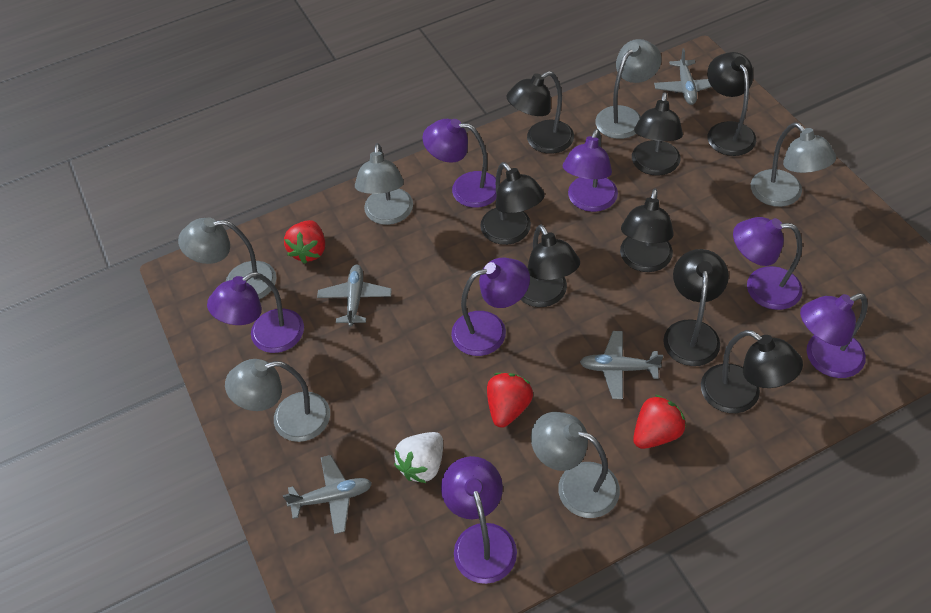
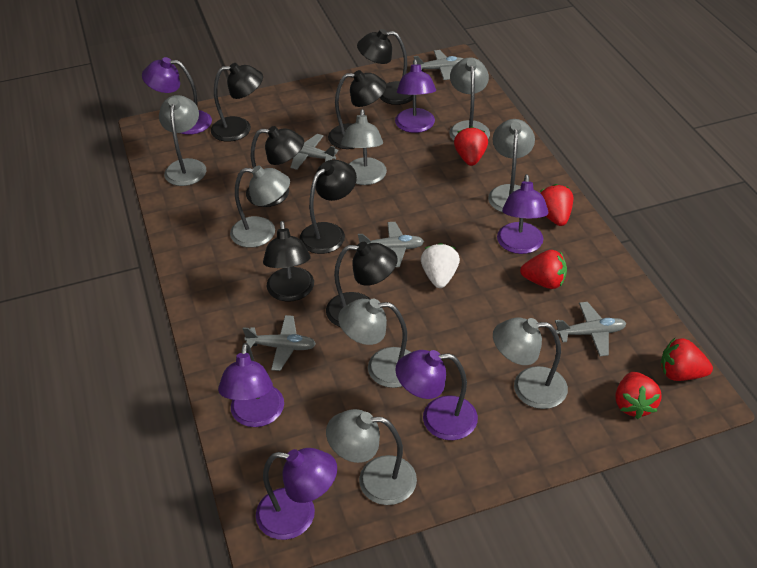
black lamp: 8 -> 7
grey lamp: 6 -> 8
grey plane: 4 -> 5
purple lamp: 7 -> 6
red strawberry: 3 -> 5

